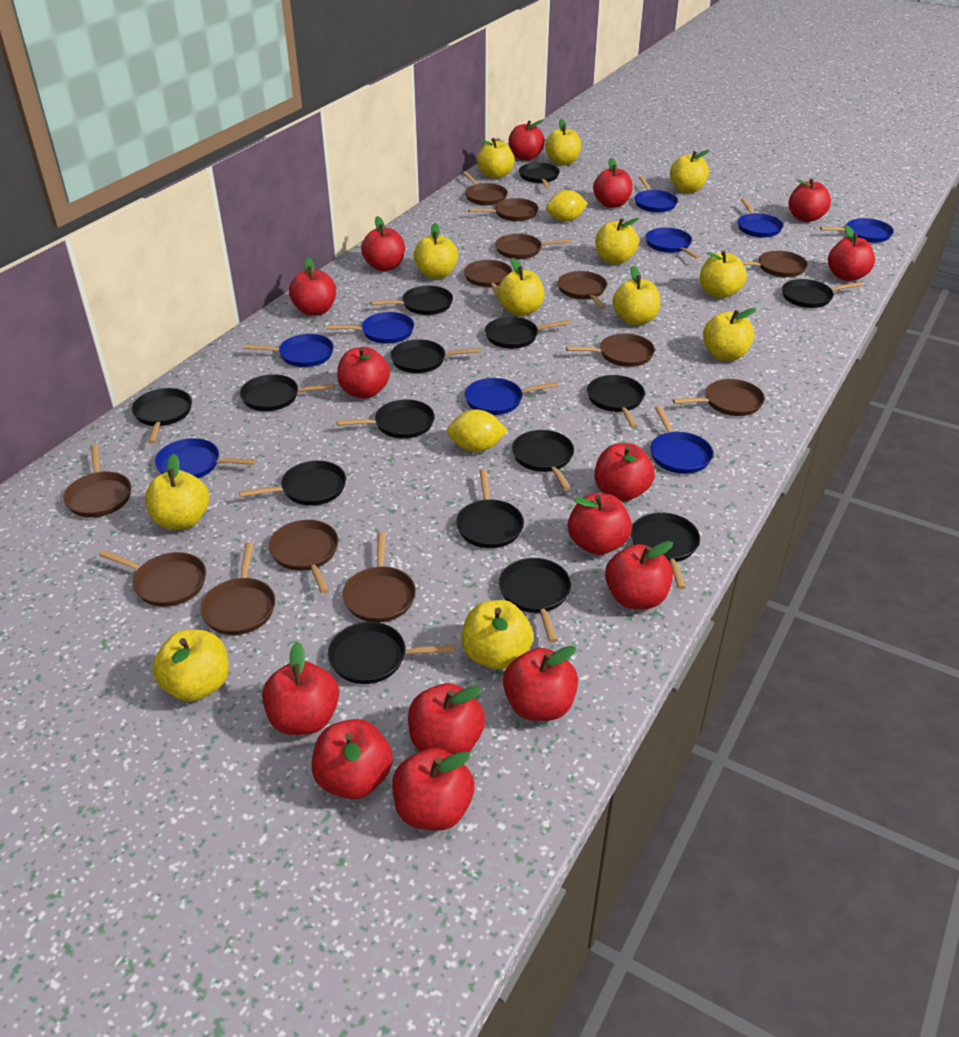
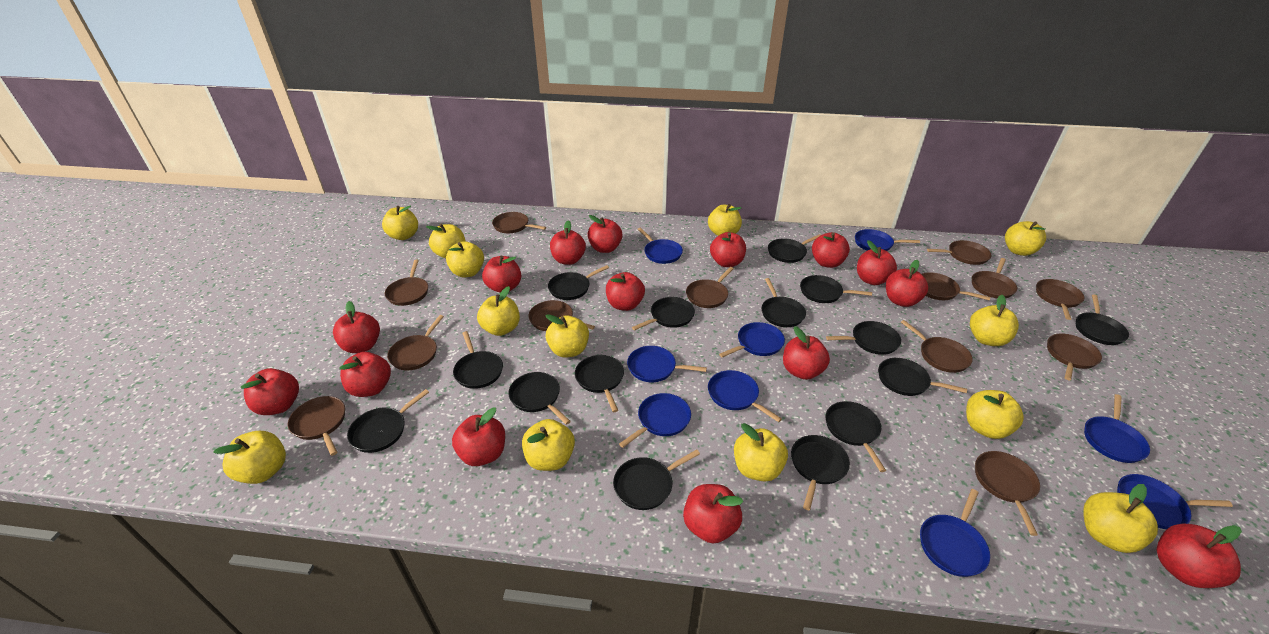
yellow apple: 12 -> 13
yellow lemon: 2 -> 0

